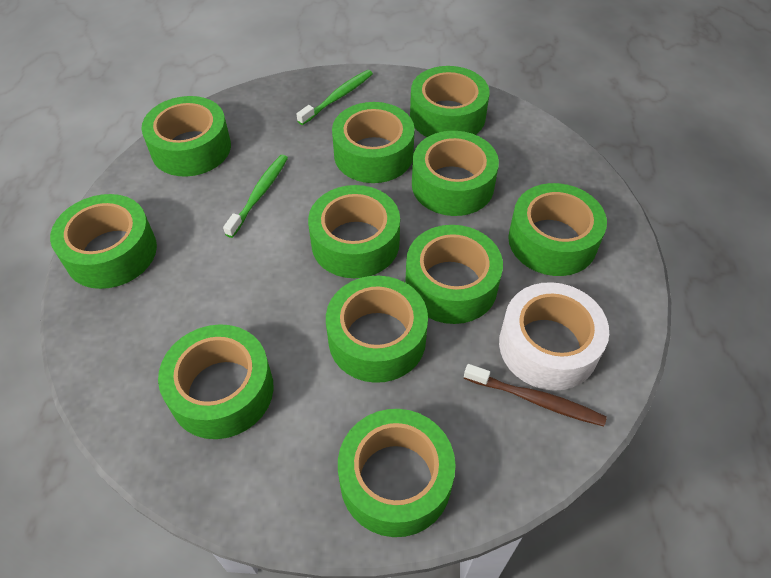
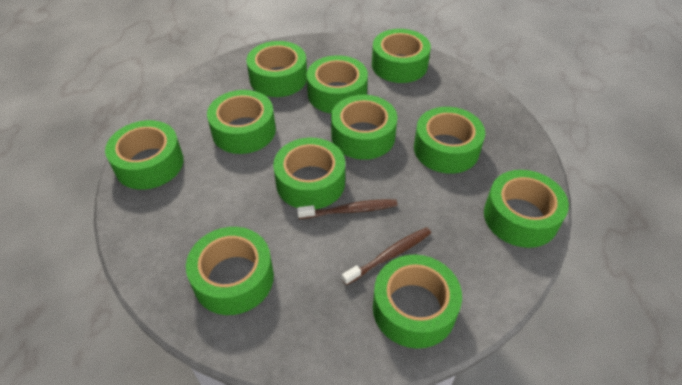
brown toothbrush: 1 -> 2
green toothbrush: 2 -> 0
white tape: 1 -> 0

